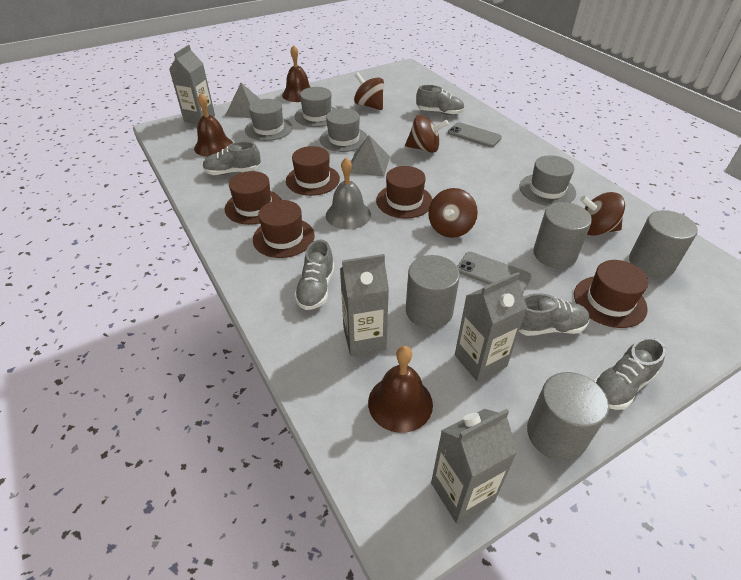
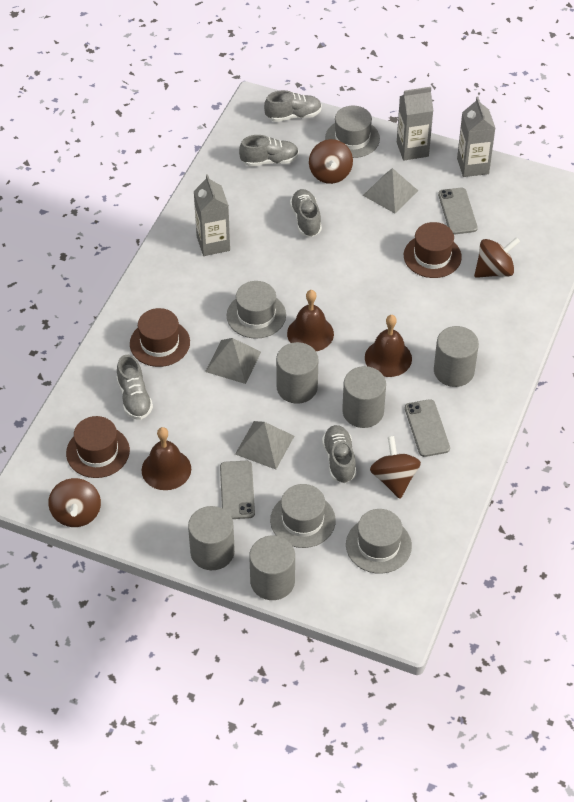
brown hat: 5 -> 3
grey bell: 1 -> 0
grey carton: 4 -> 3
grey cylinder: 4 -> 5
grey phone: 2 -> 3
grey pyramid: 2 -> 3

